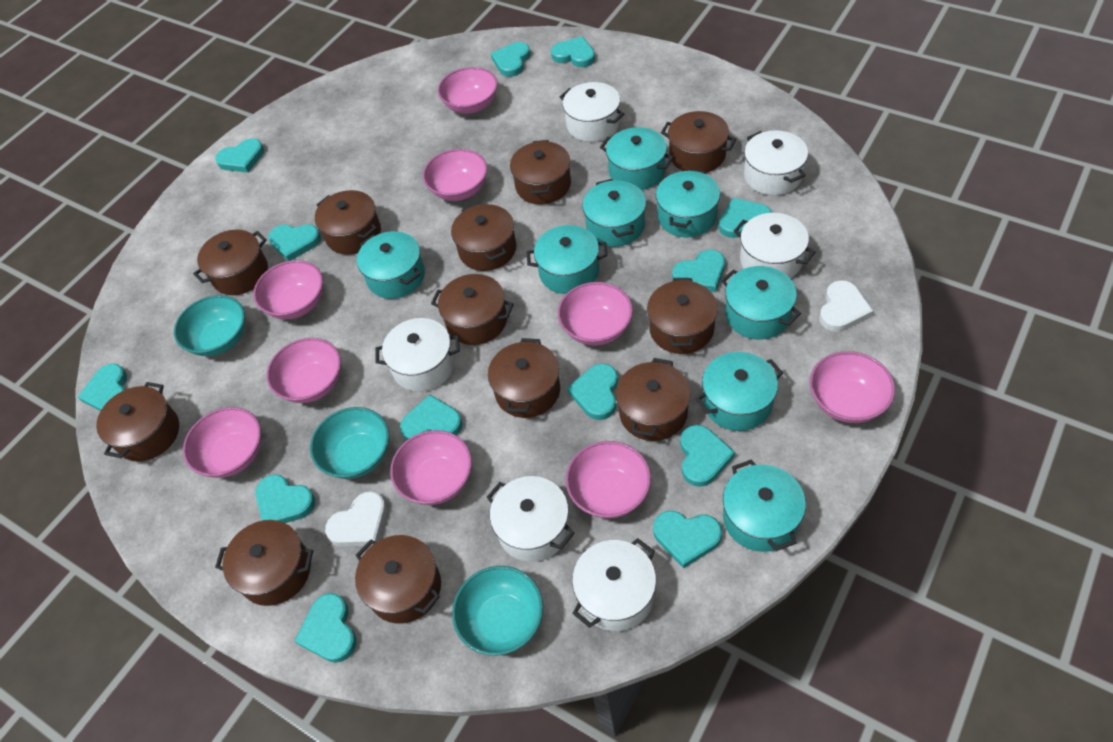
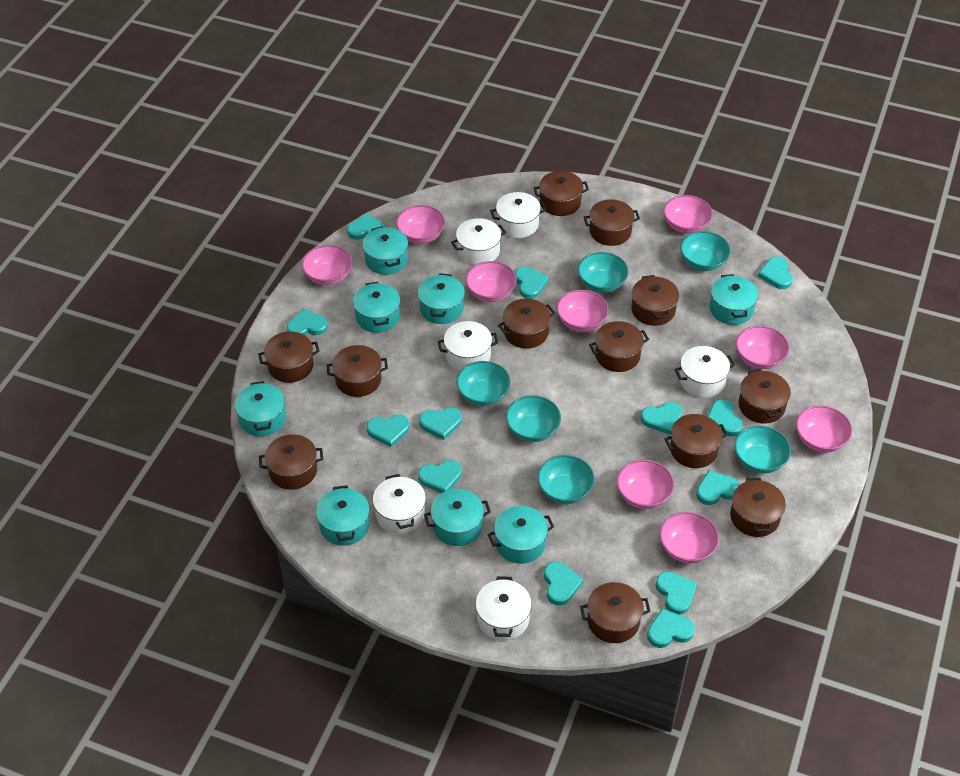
turquoise bowl: 3 -> 6
white heart: 2 -> 0

